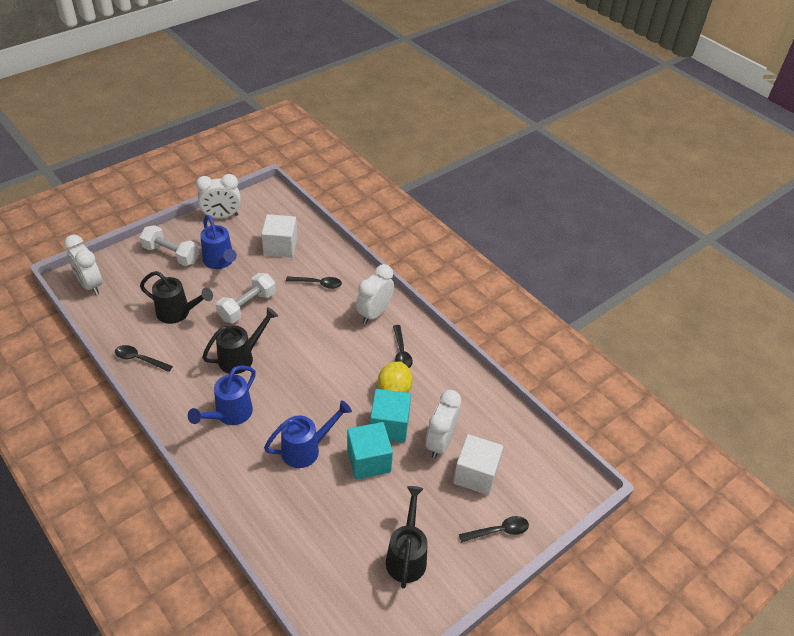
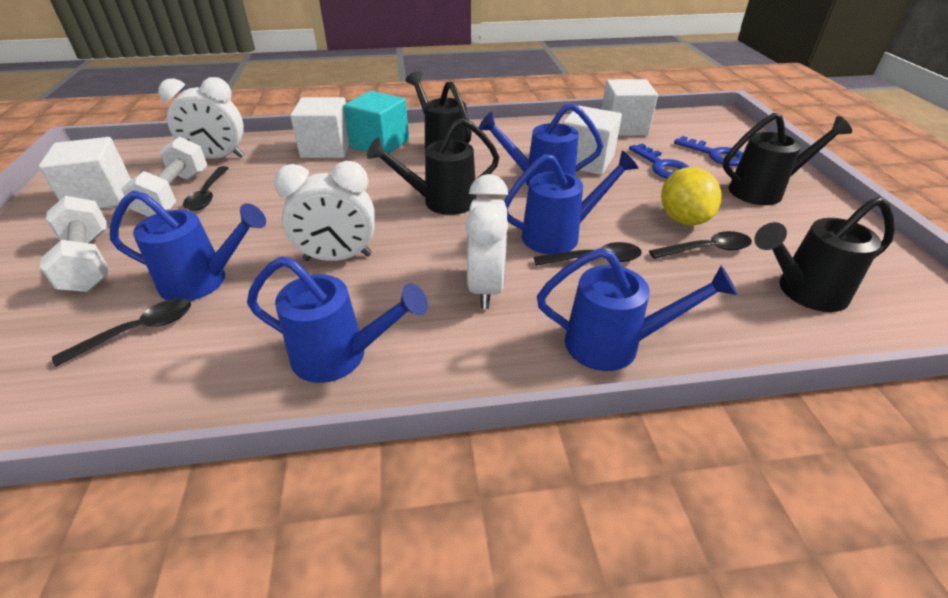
black watering can: 3 -> 4
blue key: 0 -> 2
blue watering can: 3 -> 5
turquoise cube: 2 -> 1
white clock: 4 -> 3
white cube: 2 -> 4

